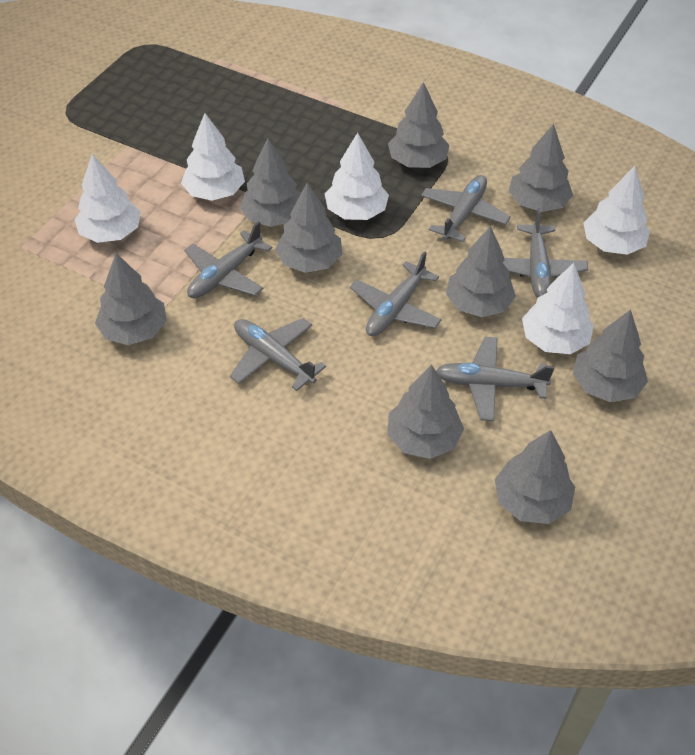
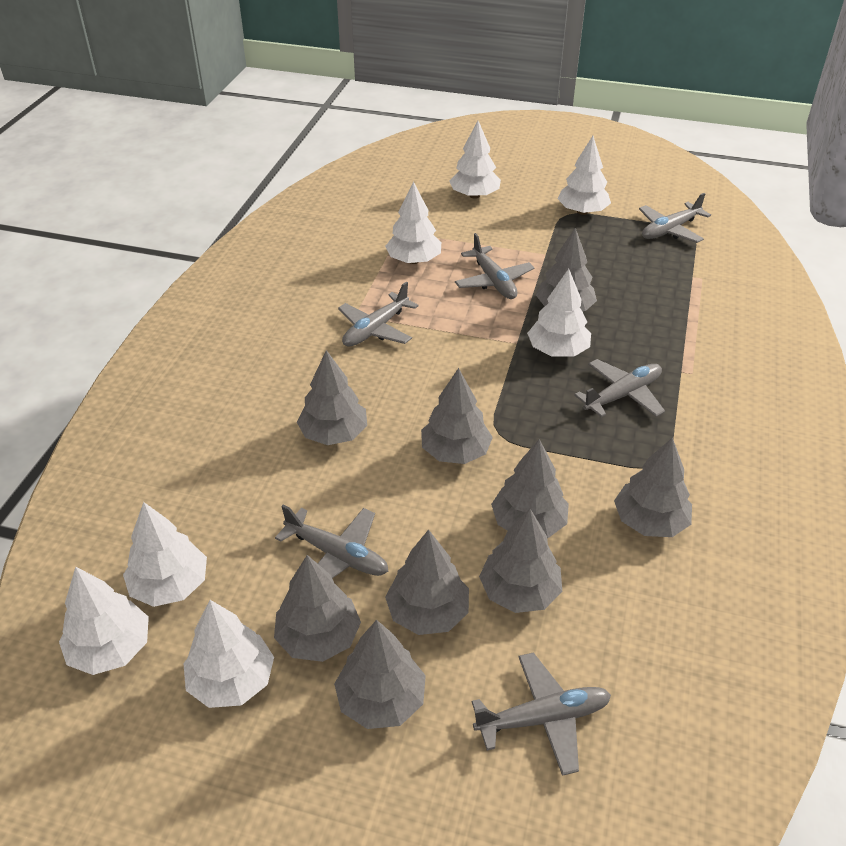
white tree: 5 -> 7

